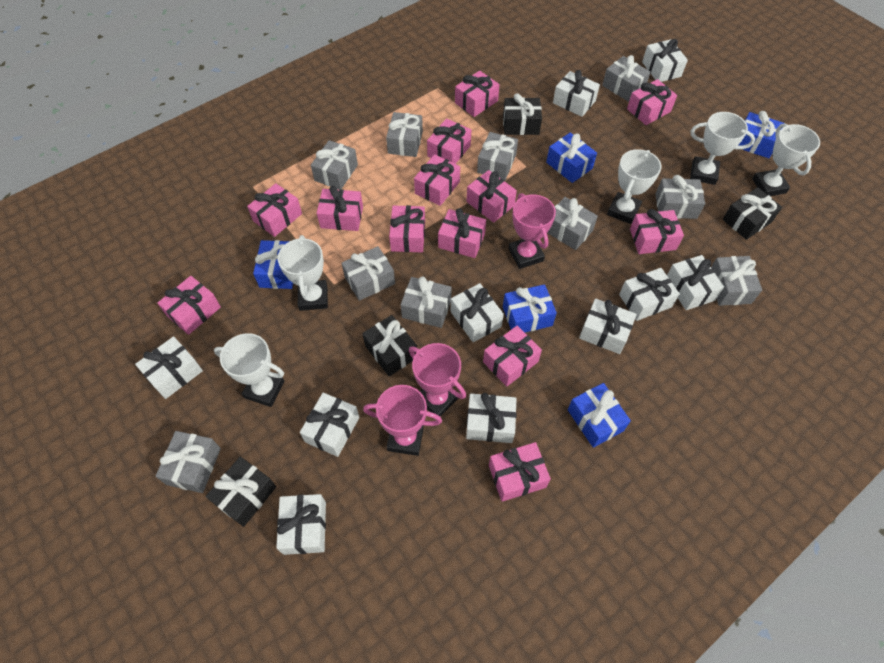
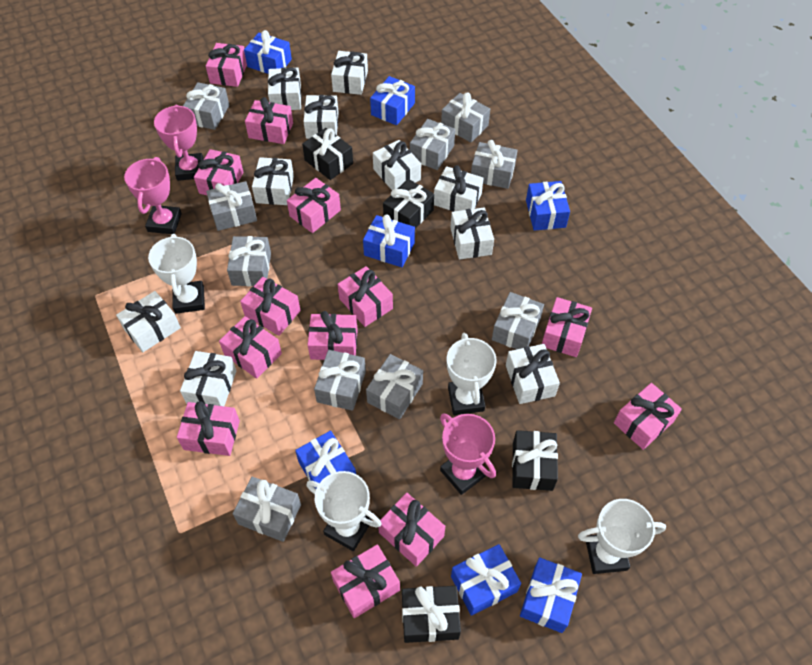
blue gift: 5 -> 7
white trophy: 5 -> 4

